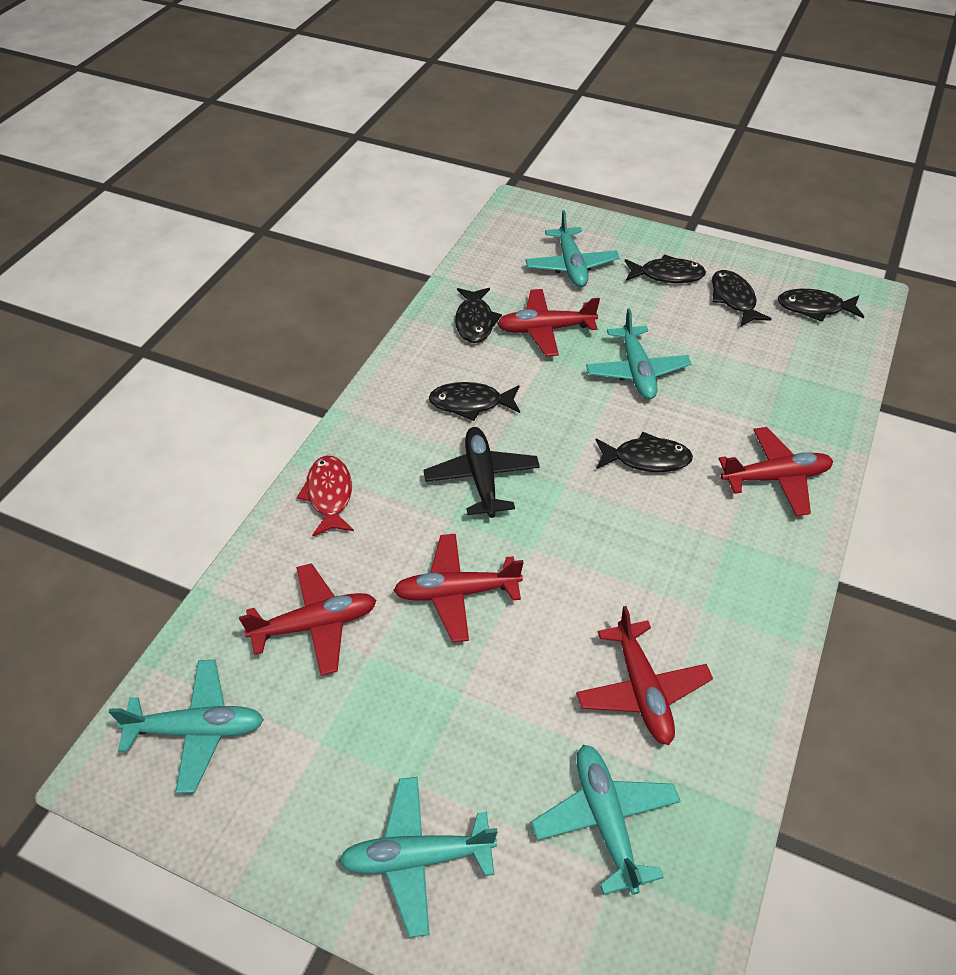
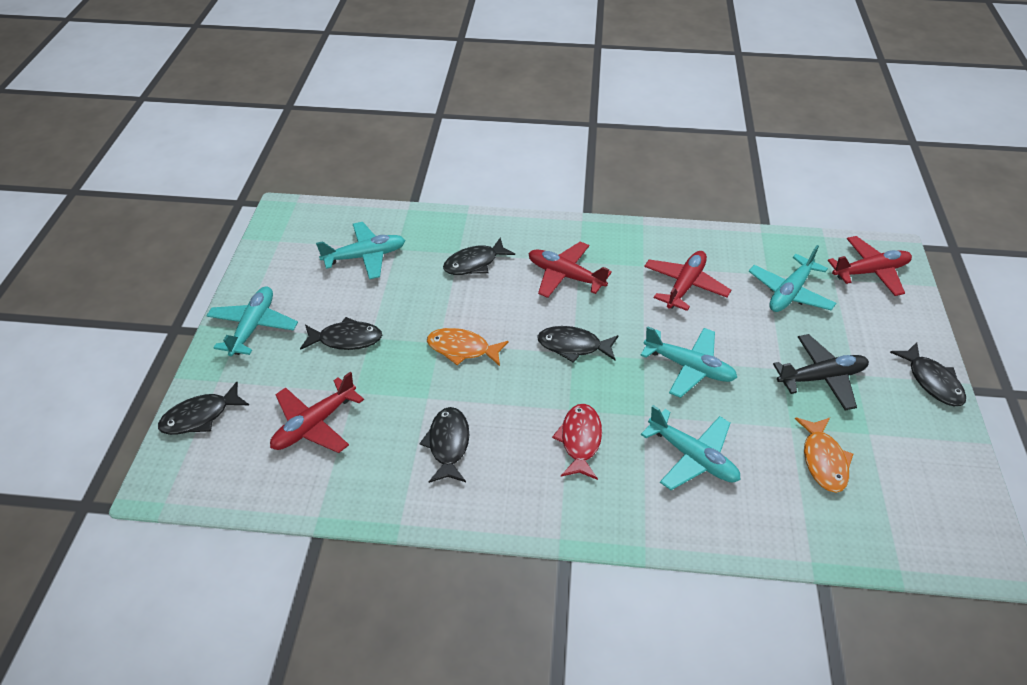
orange fish: 0 -> 2
red plane: 5 -> 4

